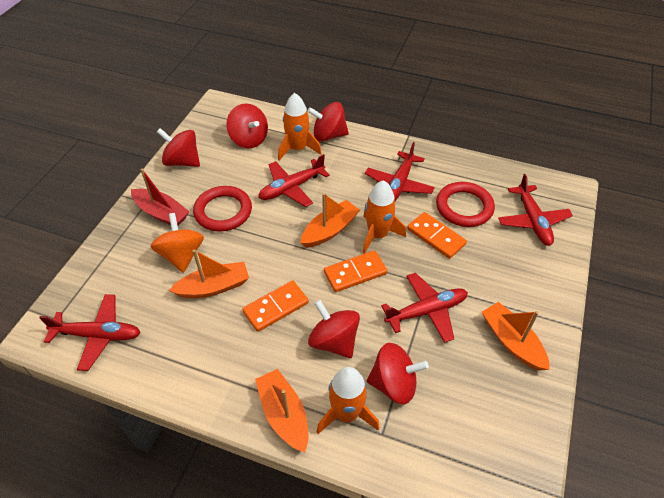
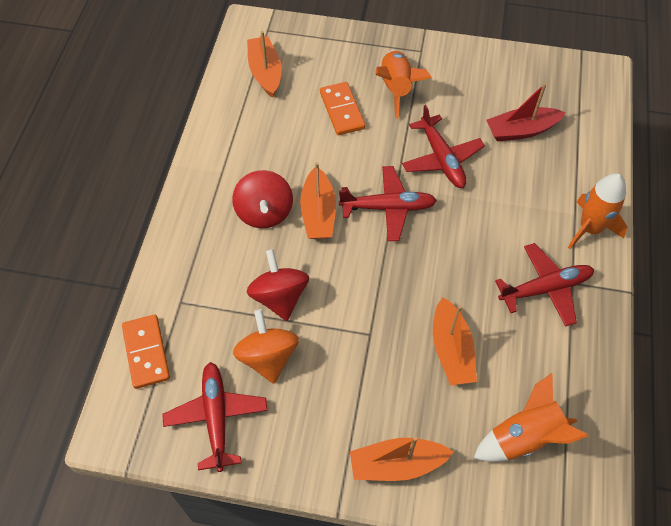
orange domino: 3 -> 2
red plane: 5 -> 4
red ring: 2 -> 0
red spinning top: 5 -> 2

